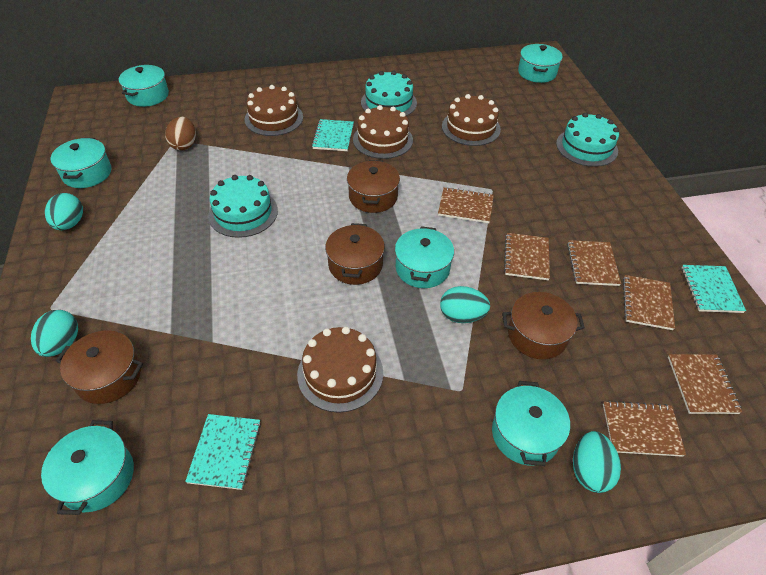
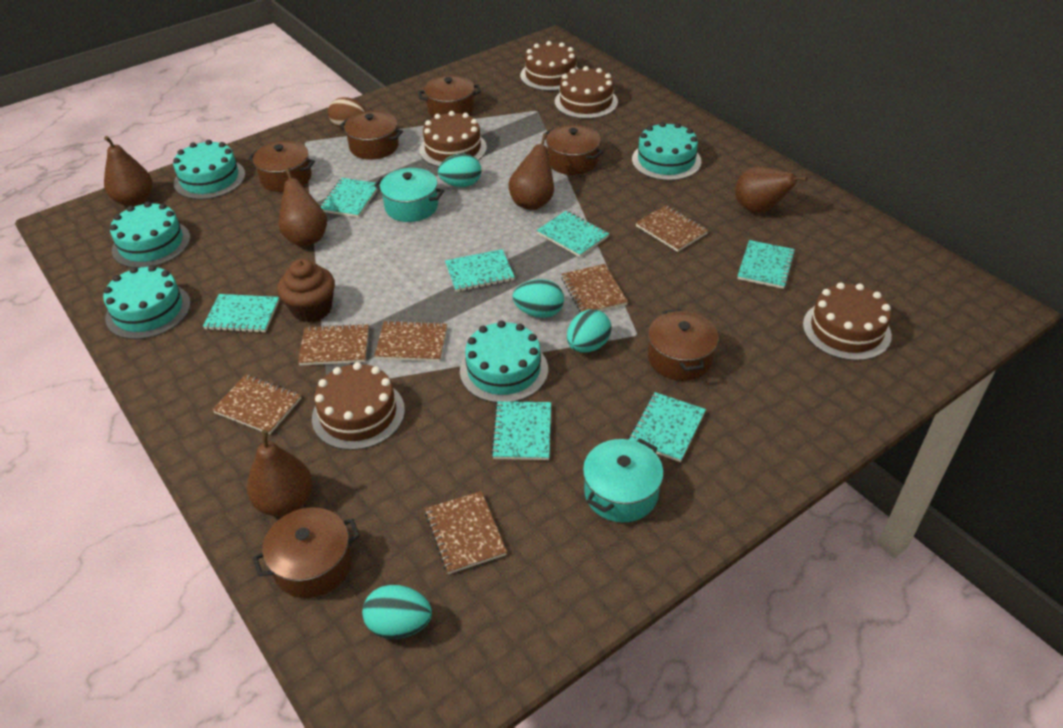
brown cake: 4 -> 5
brown cupcake: 0 -> 1
brown pear: 0 -> 5
brown pot: 4 -> 6
turquoise cake: 3 -> 5
turquoise notebook: 3 -> 7
turquoise pot: 6 -> 2

